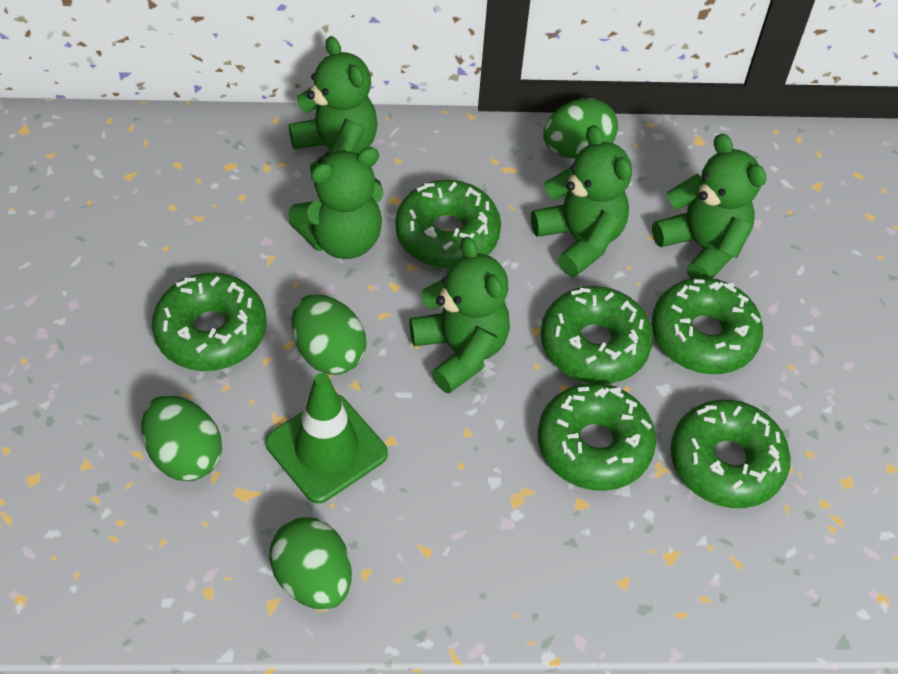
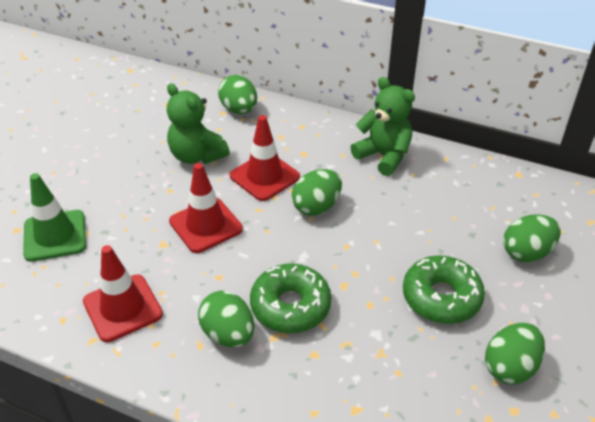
green donut: 6 -> 2
green egg: 4 -> 5
green teddy bear: 5 -> 2
red traffic cone: 0 -> 3

